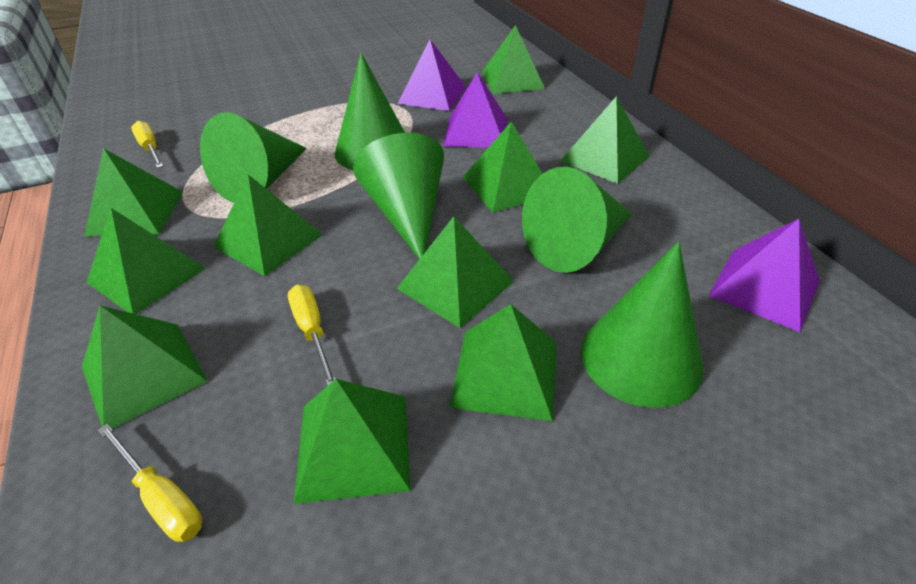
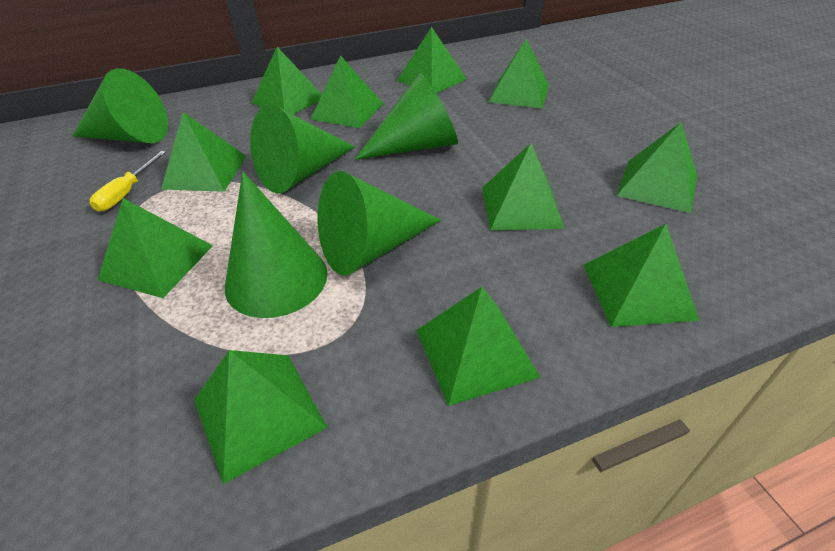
green pyramid: 10 -> 11
purple pyramid: 3 -> 0
yellow screwdriver: 3 -> 1

